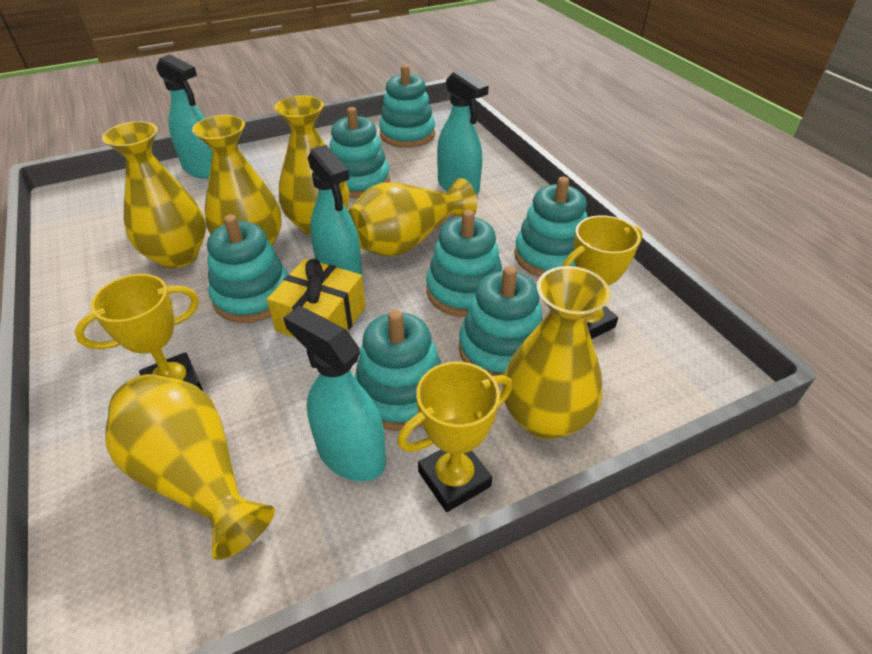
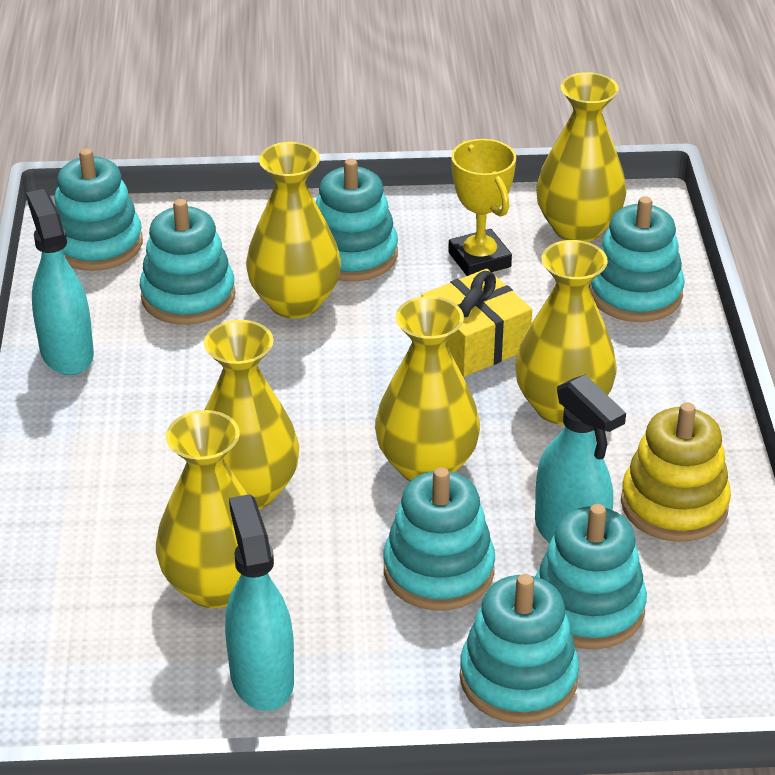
turquoise spray bottle: 4 -> 3
yellow stacking toy: 0 -> 1
yellow trophy: 3 -> 1

